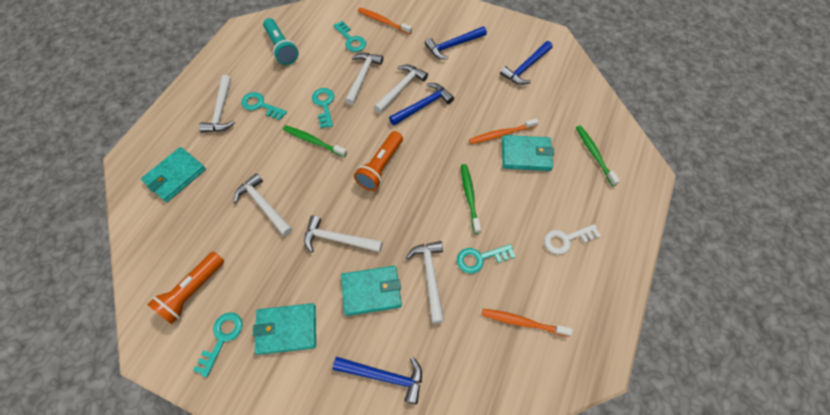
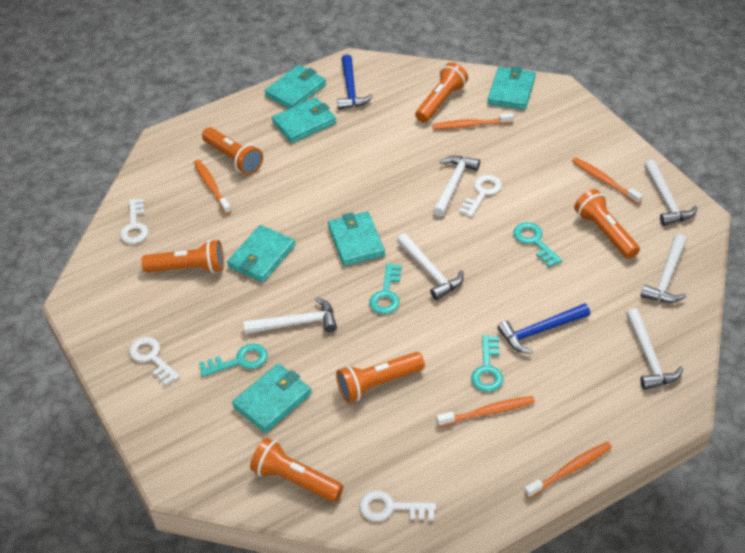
blue hammer: 4 -> 2
green toothbrush: 3 -> 0
orange flashlight: 2 -> 6
orange toothbrush: 3 -> 5
turquoise flashlight: 1 -> 0
turquoise key: 5 -> 4
turquoise wallet: 4 -> 6
white key: 1 -> 4

